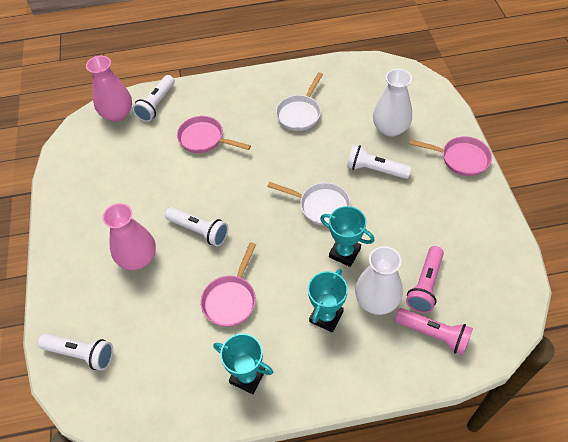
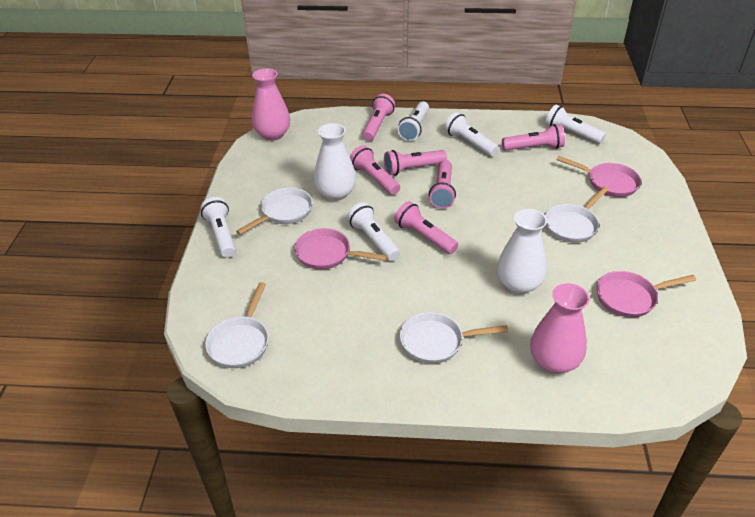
pink flashlight: 2 -> 6
turquoise trophy: 3 -> 0
white flashlight: 4 -> 5
white pan: 2 -> 4

